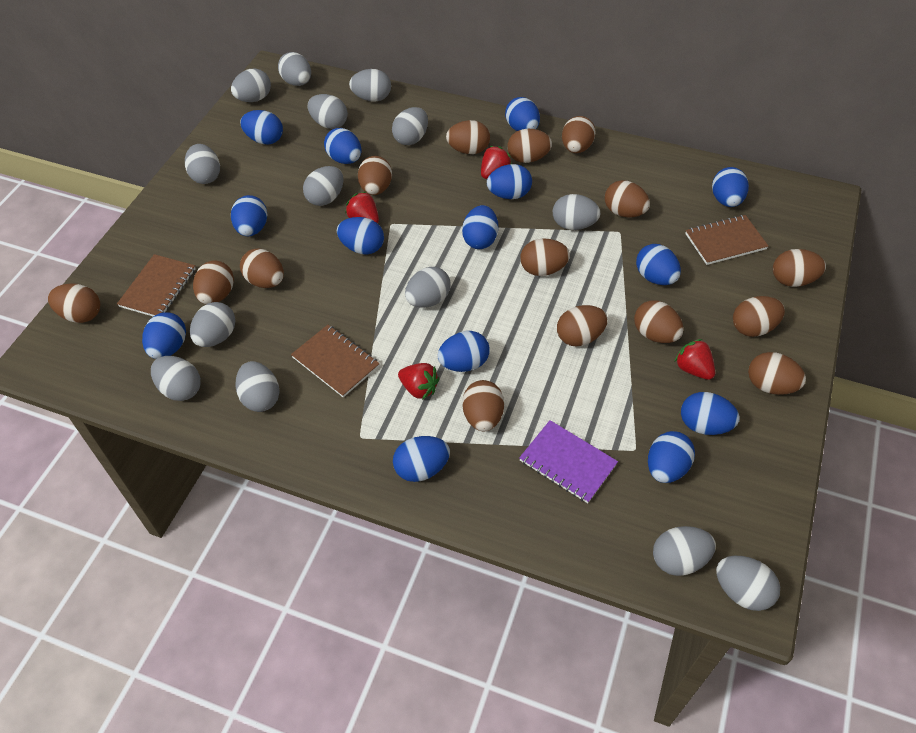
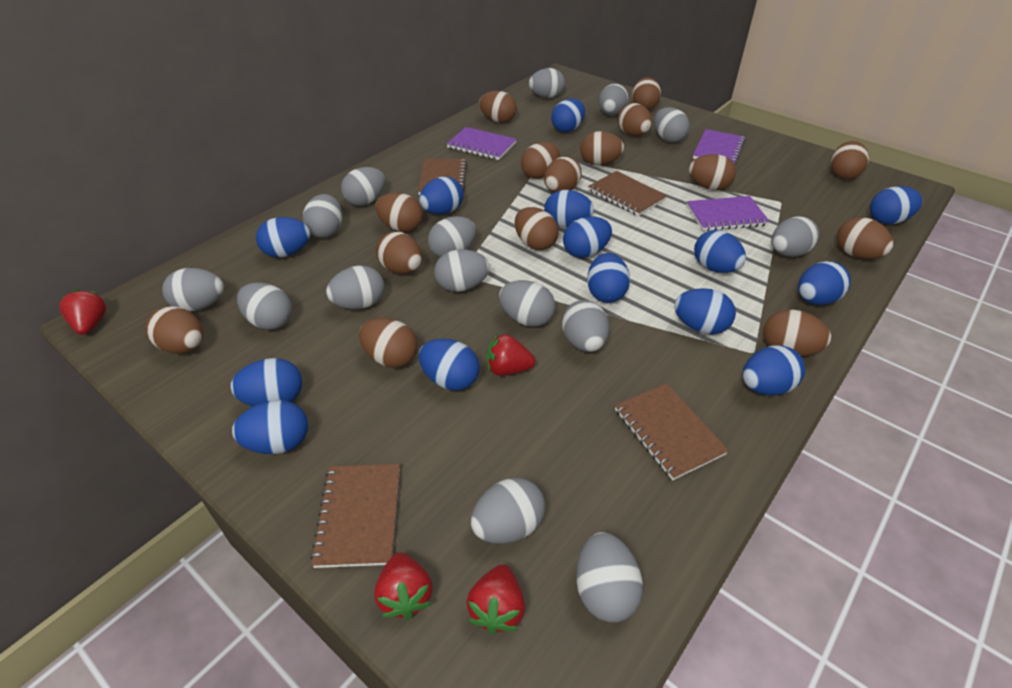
brown notebook: 3 -> 4
grey egg: 14 -> 15
purple notebook: 1 -> 3

